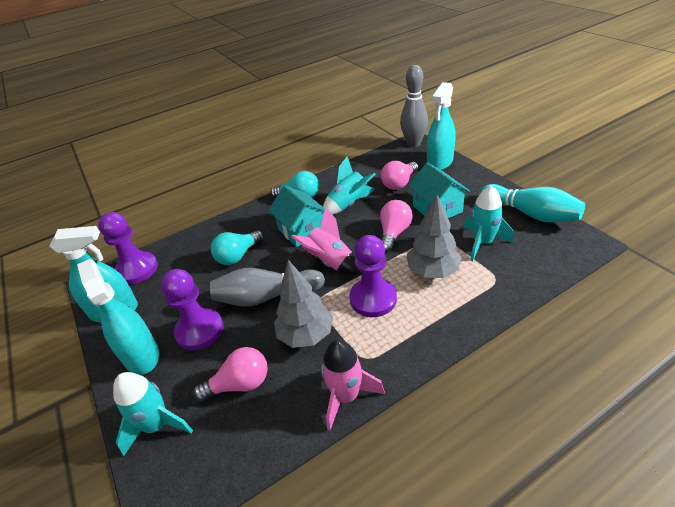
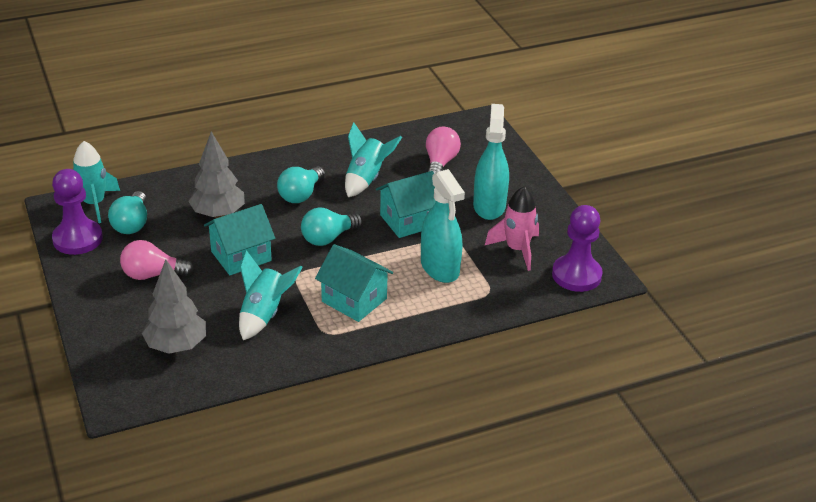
grey bowling pin: 2 -> 0
pink light bulb: 3 -> 2
pink rocket: 2 -> 1
purple pawn: 3 -> 2
turquoise bowling pin: 1 -> 0
turquoise house: 2 -> 3
turquoise light bulb: 2 -> 3
turquoise spray bottle: 3 -> 2

